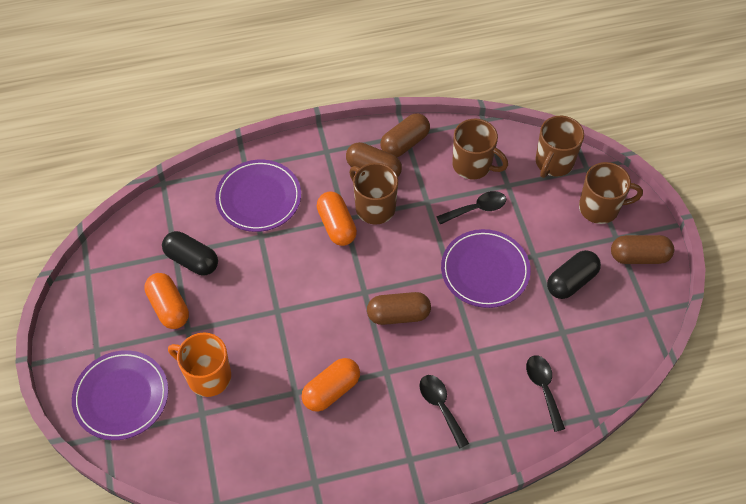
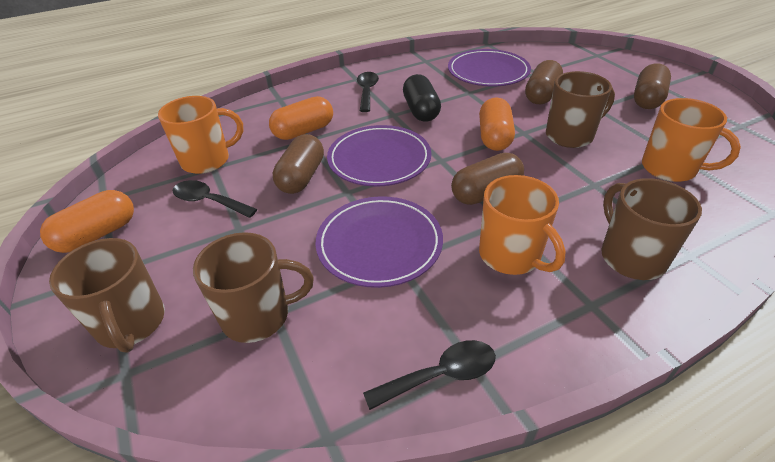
black capsule: 2 -> 1
orange mug: 1 -> 3

